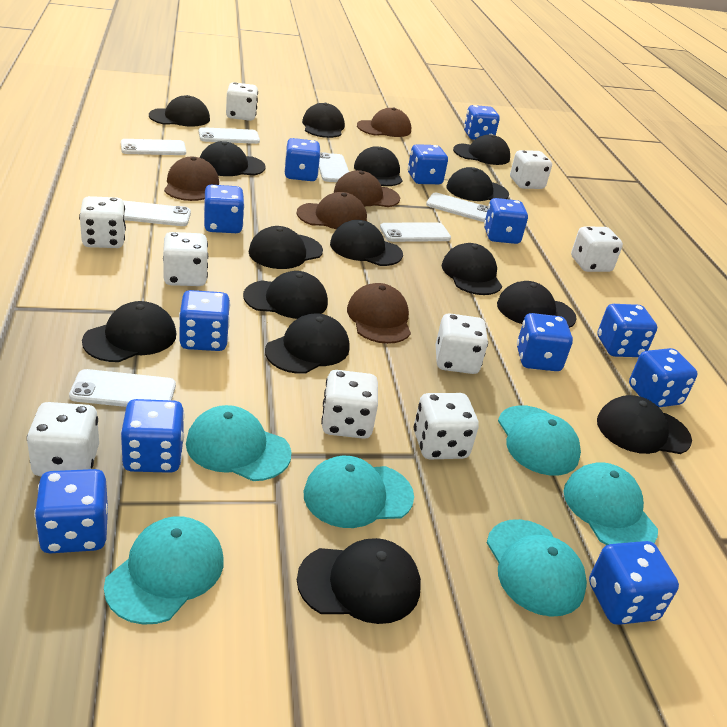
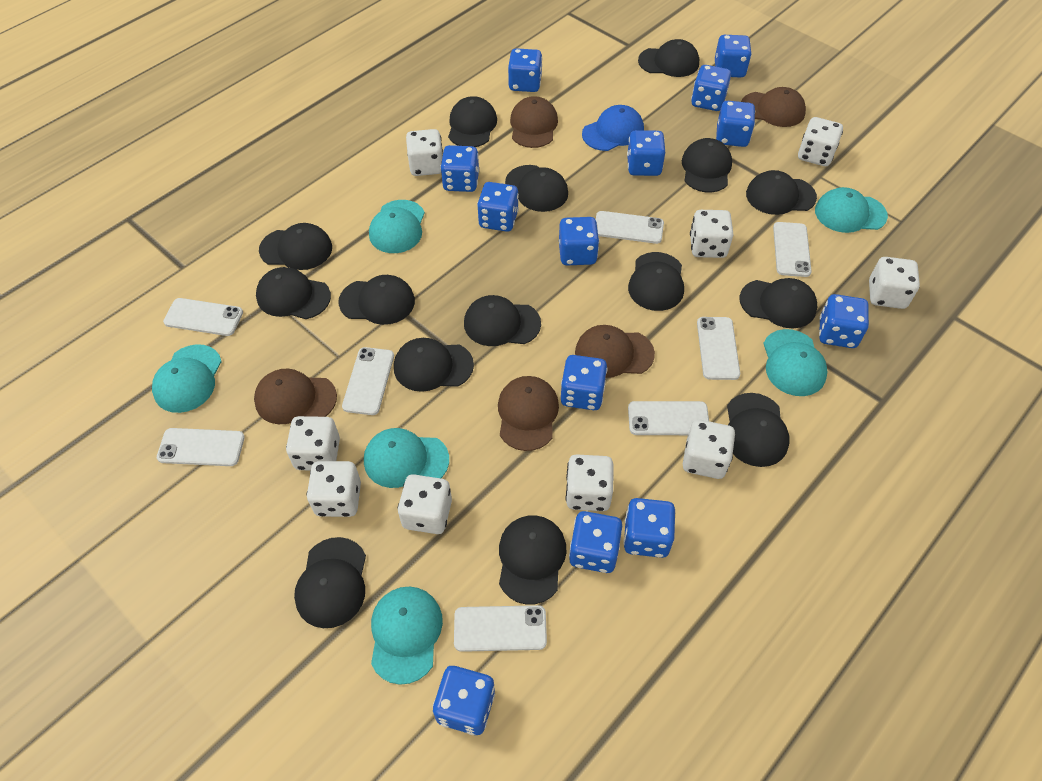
blue cap: 0 -> 1
blue dice: 12 -> 13
white phone: 7 -> 8

